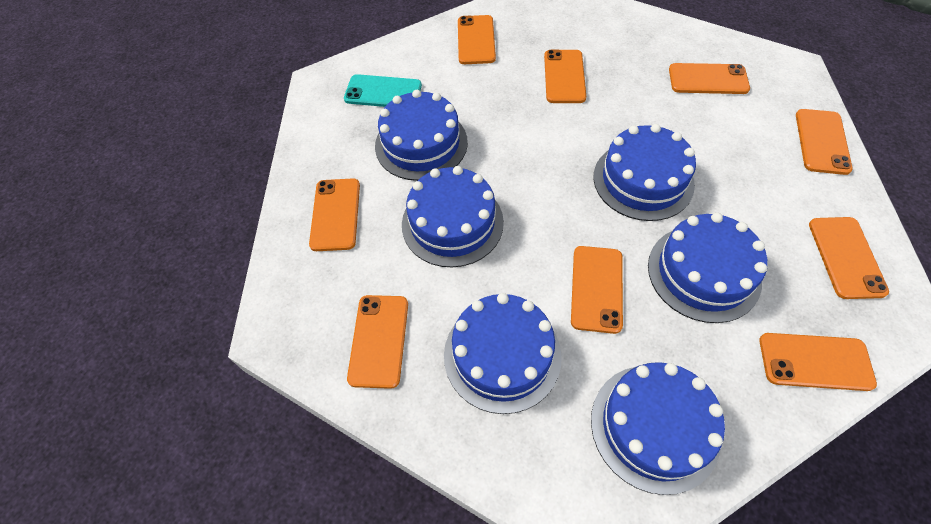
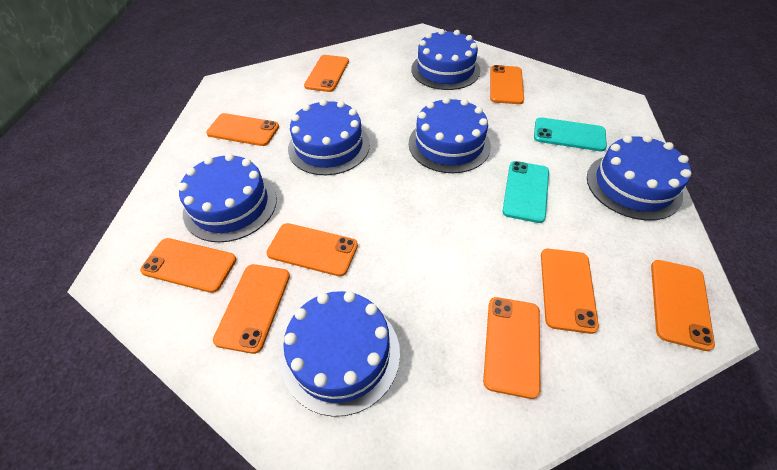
turquoise phone: 1 -> 2

